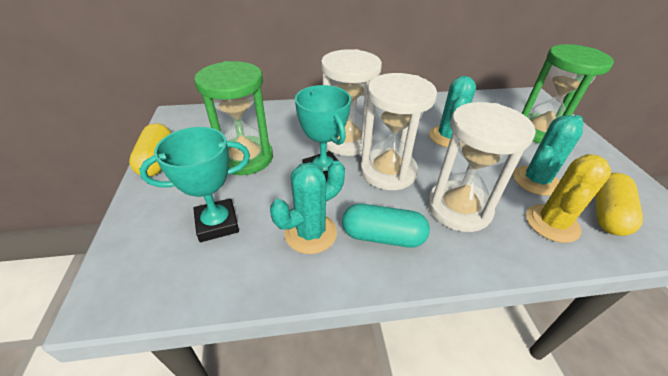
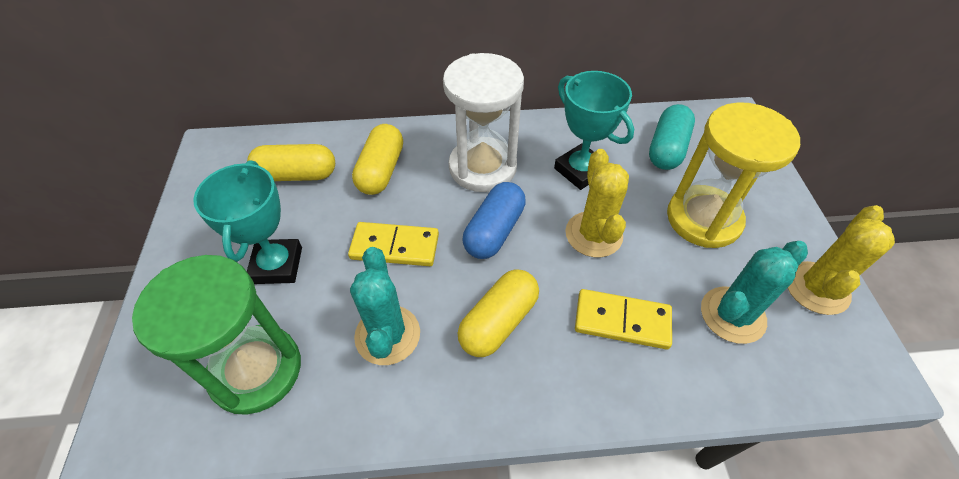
blue capsule: 0 -> 1
green hourglass: 2 -> 1
turquoise cactus: 3 -> 2
white hourglass: 3 -> 1
yellow cactus: 1 -> 2
yellow capsule: 2 -> 3
yellow domino: 0 -> 2
yellow hourglass: 0 -> 1

